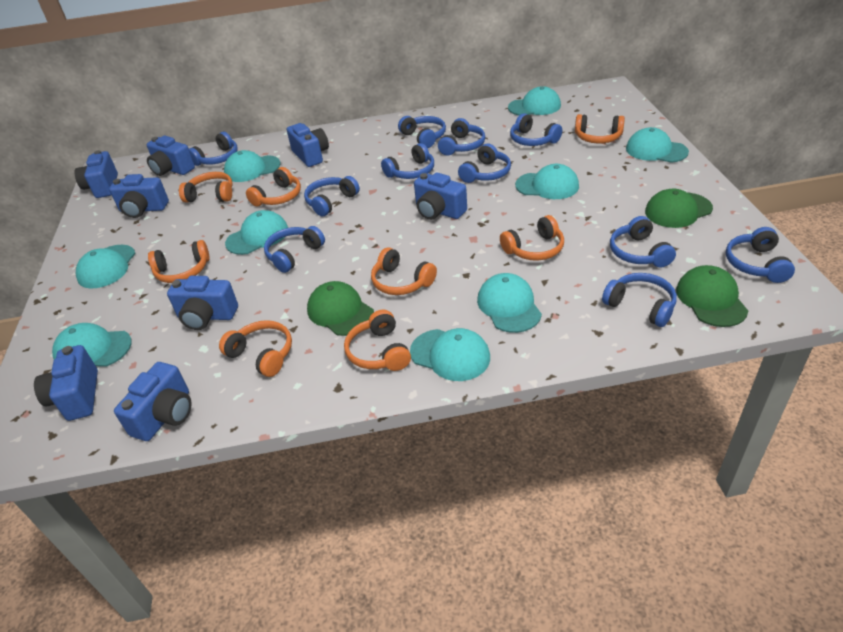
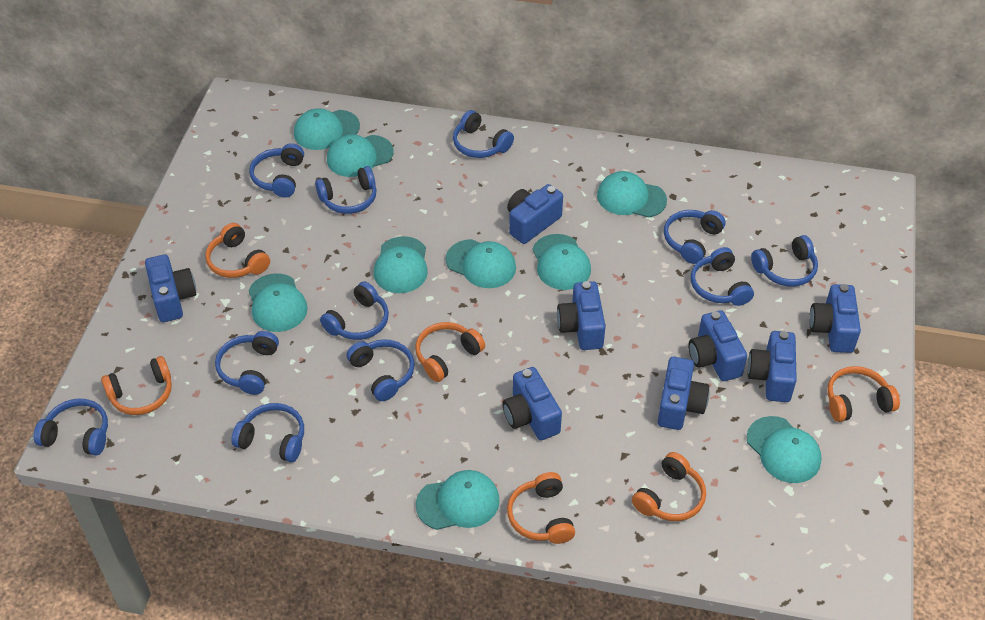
green cap: 3 -> 0
orange headphones: 8 -> 6

